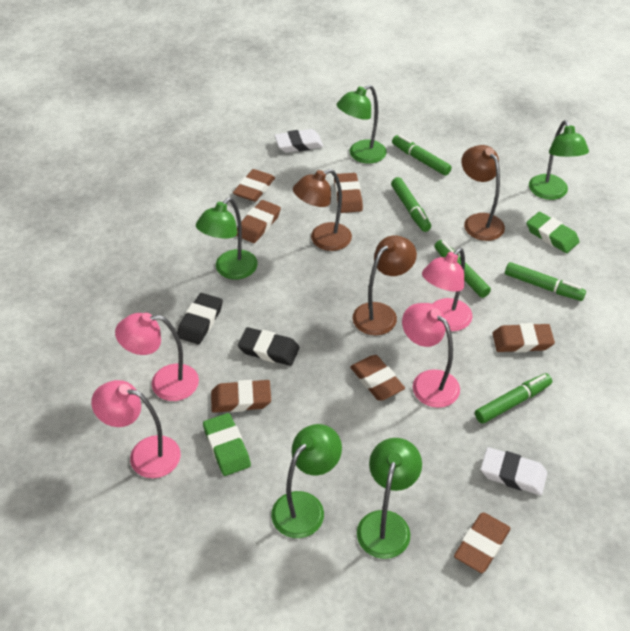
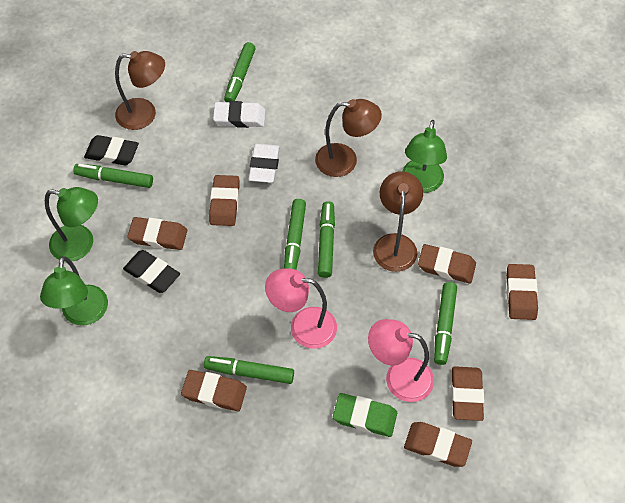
green eraser: 2 -> 1
green lamp: 5 -> 3
green marker: 5 -> 6
pink lamp: 4 -> 2

